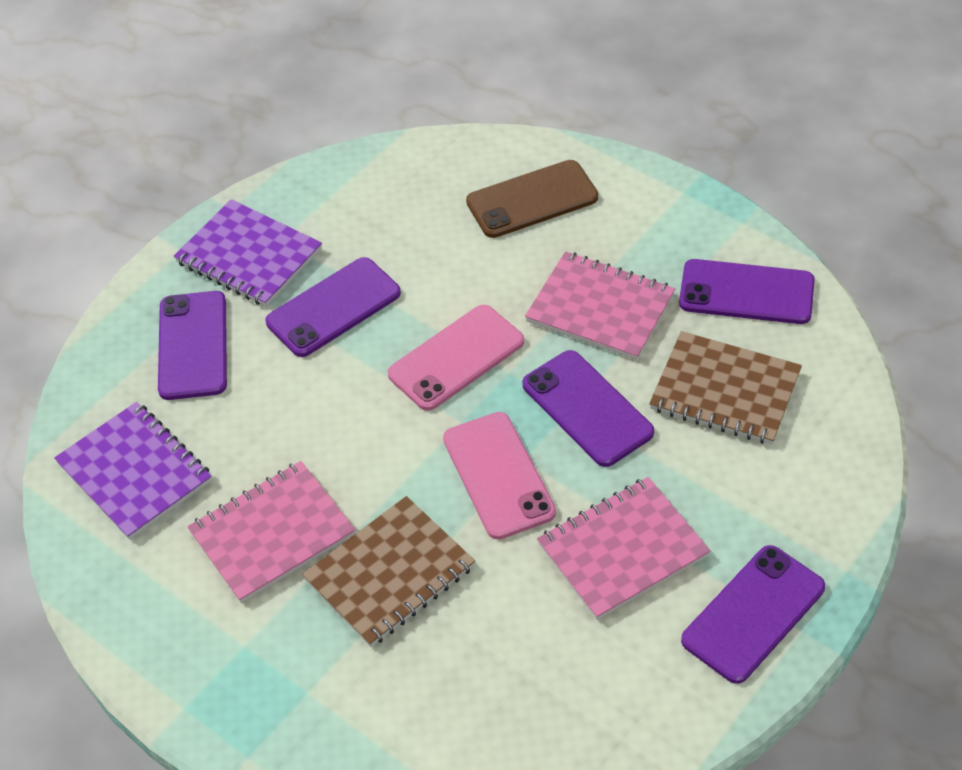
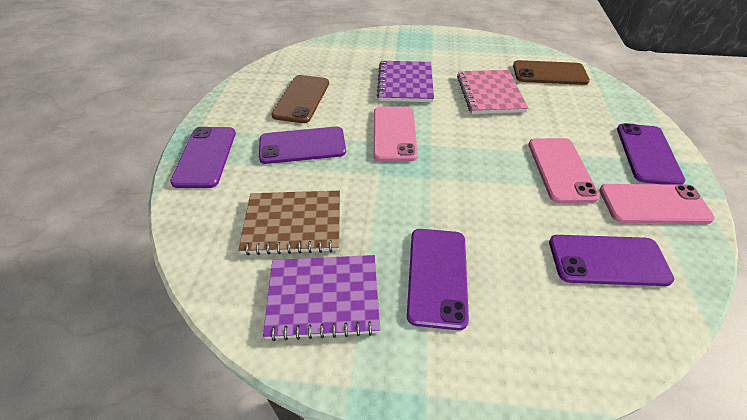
brown notebook: 2 -> 1
brown phone: 1 -> 2
pink notebook: 3 -> 1
pink phone: 2 -> 3

